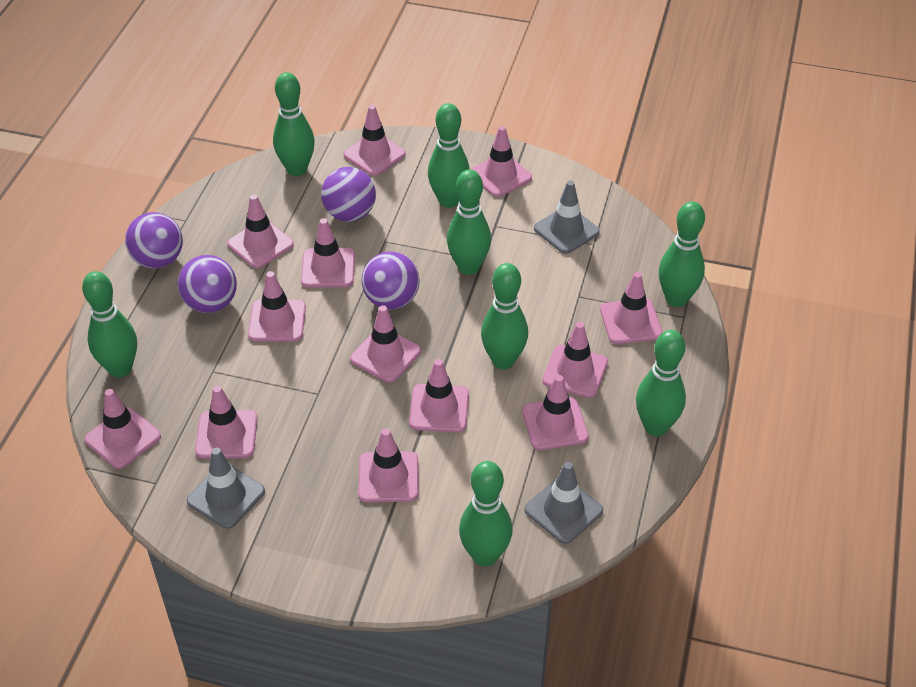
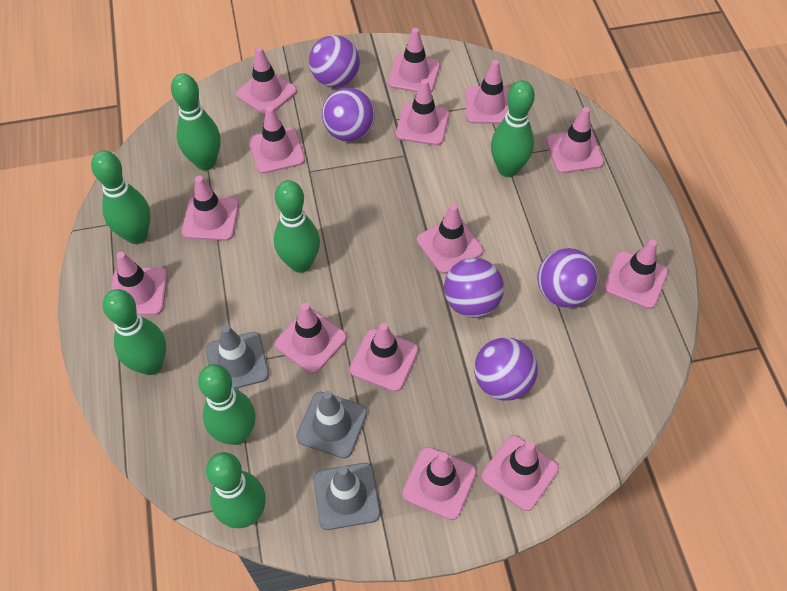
green bowling pin: 8 -> 7
pink traffic cone: 13 -> 14
purple ball: 4 -> 5

